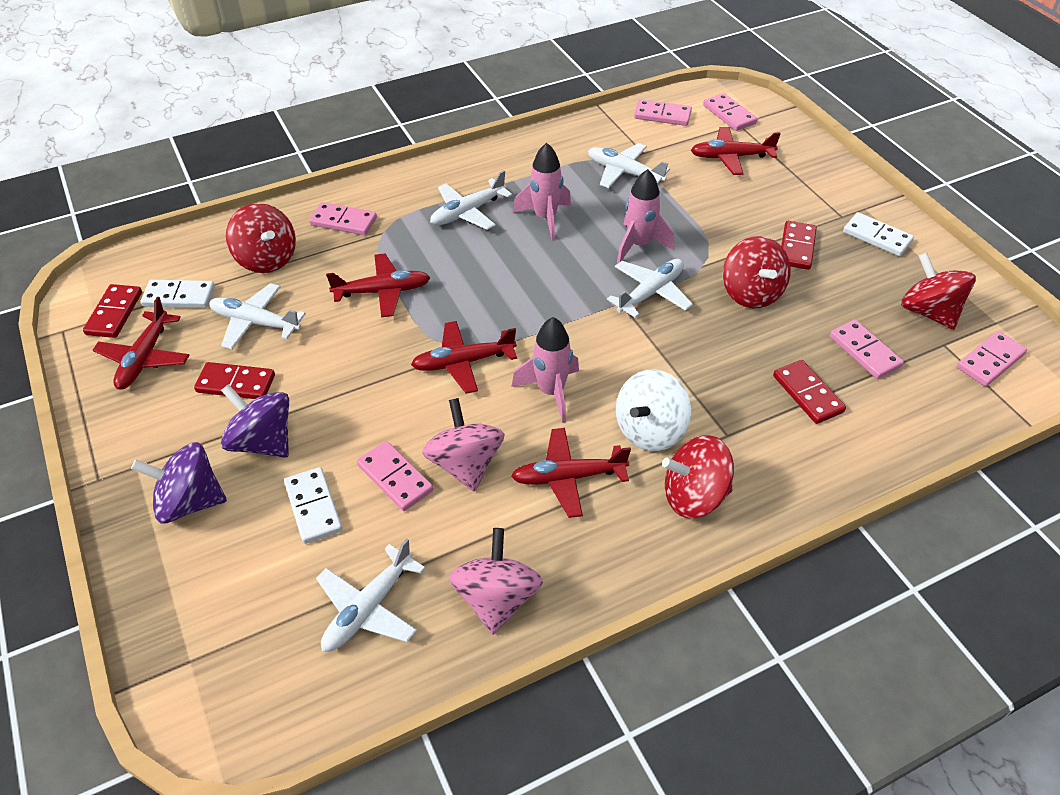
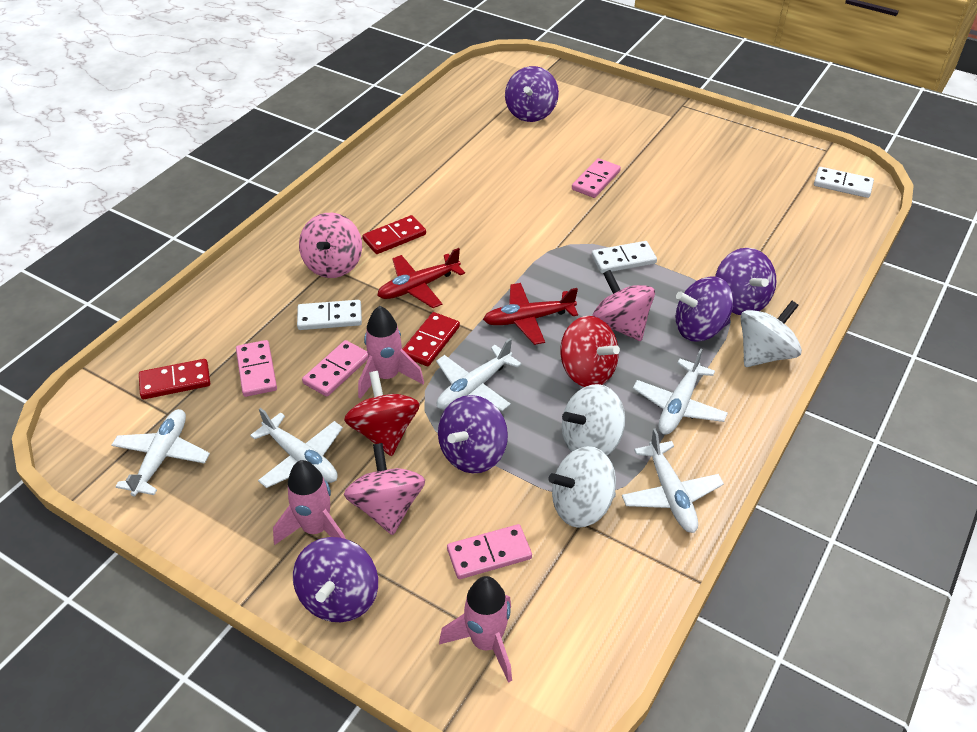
pink domino: 6 -> 4
pink spinning top: 2 -> 3
purple spinning top: 2 -> 5
red domino: 4 -> 3
red plane: 5 -> 2
red spinning top: 4 -> 2
white spinning top: 1 -> 3

